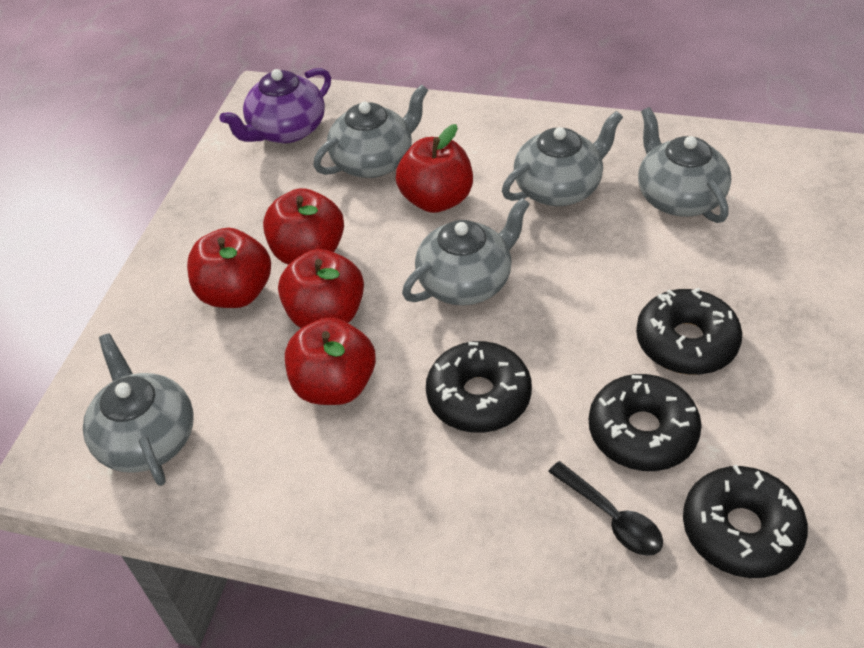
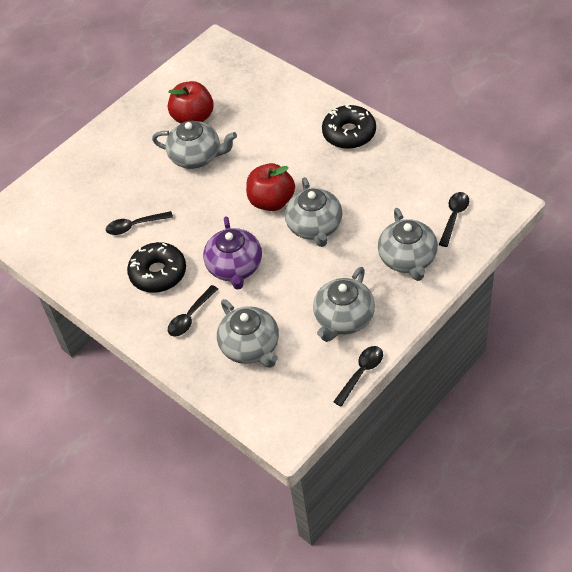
black donut: 4 -> 2
black spoon: 1 -> 4
red apple: 5 -> 2

